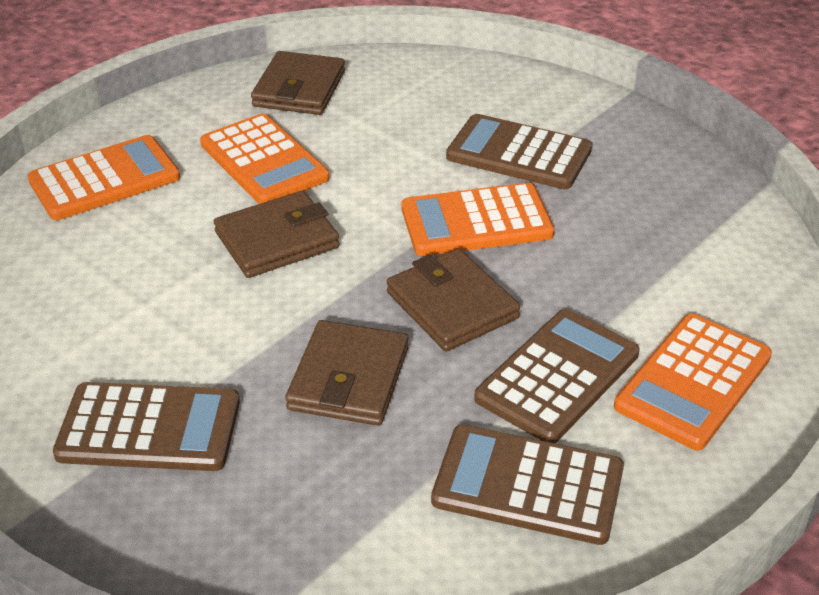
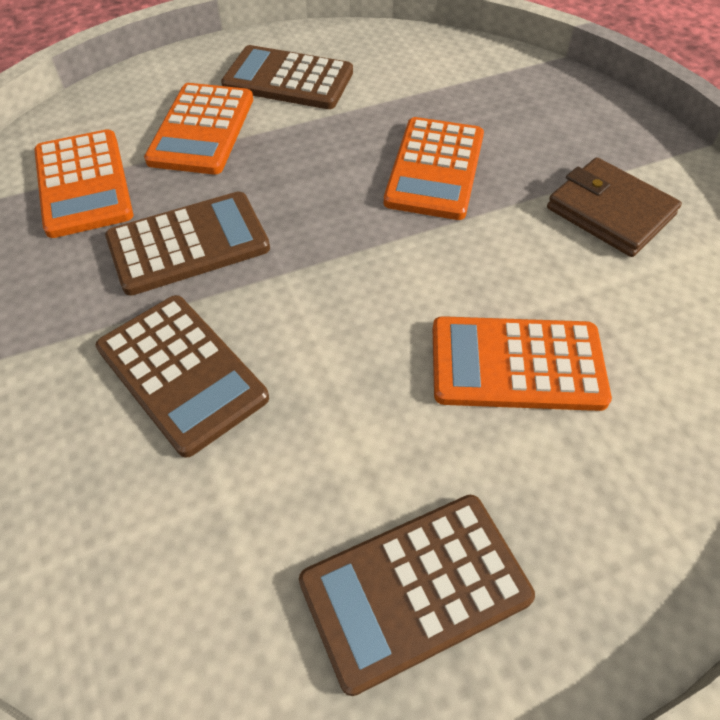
brown wallet: 4 -> 1

